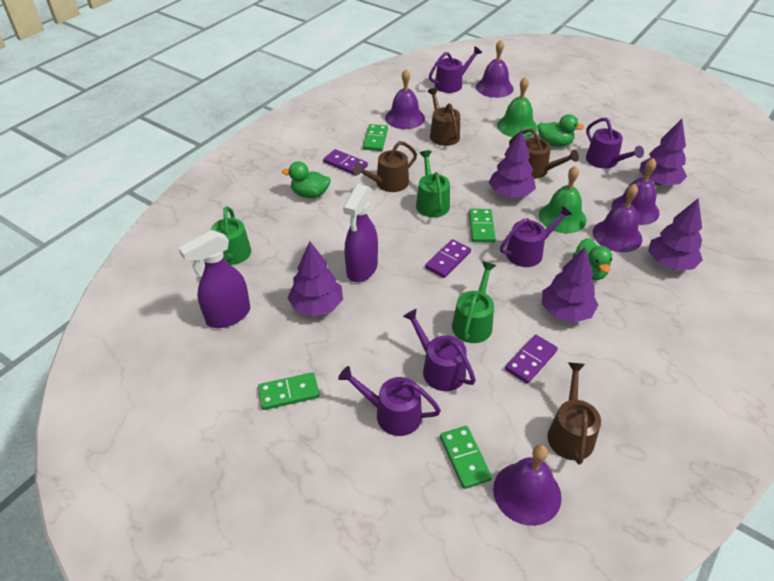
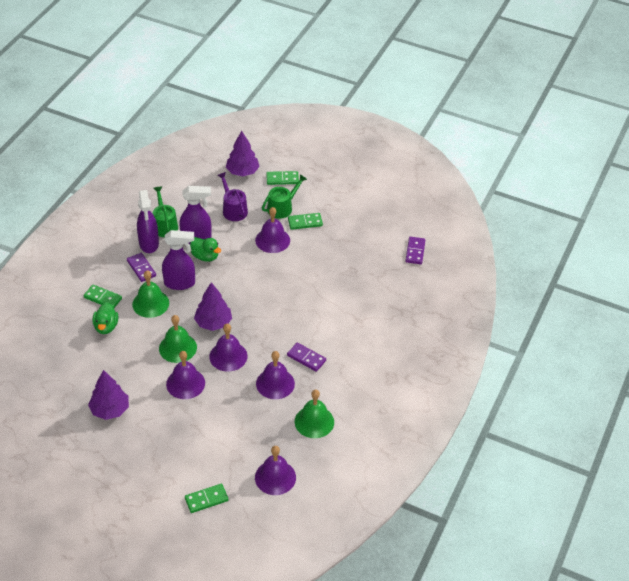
brown watering can: 4 -> 0
green bell: 2 -> 3
green duck: 3 -> 2
green watering can: 3 -> 2
purple spray bottle: 2 -> 3
purple tree: 5 -> 3
purple watering can: 5 -> 1

